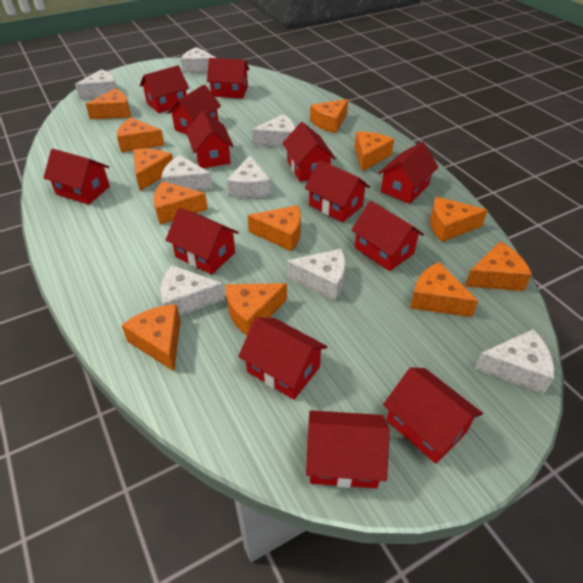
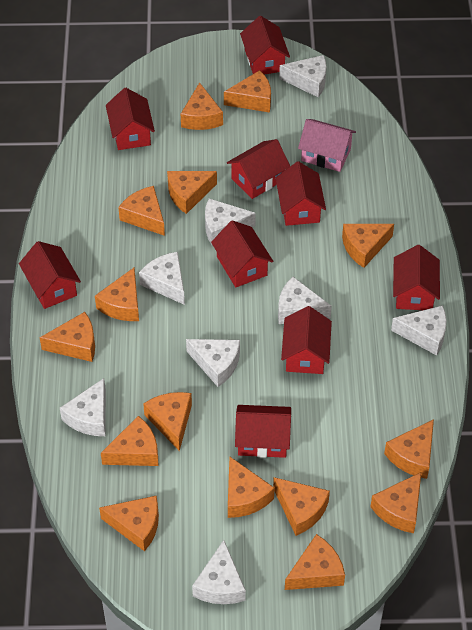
orange cheese: 12 -> 15
pink house: 0 -> 1
red house: 13 -> 9

